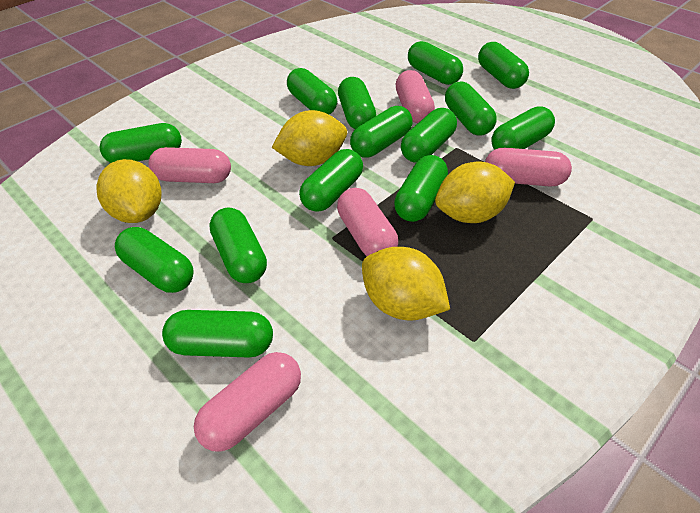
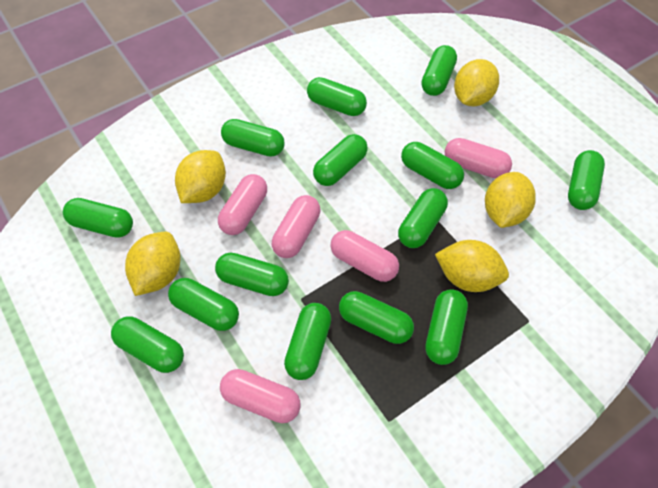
yellow lemon: 4 -> 5

